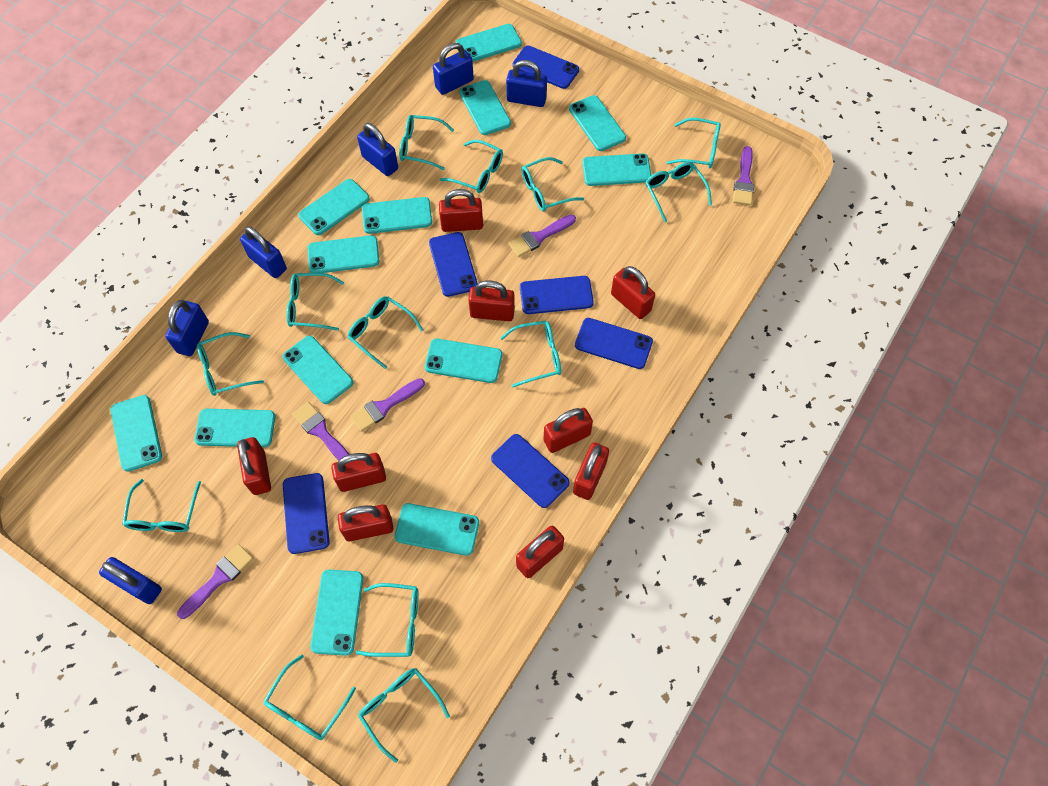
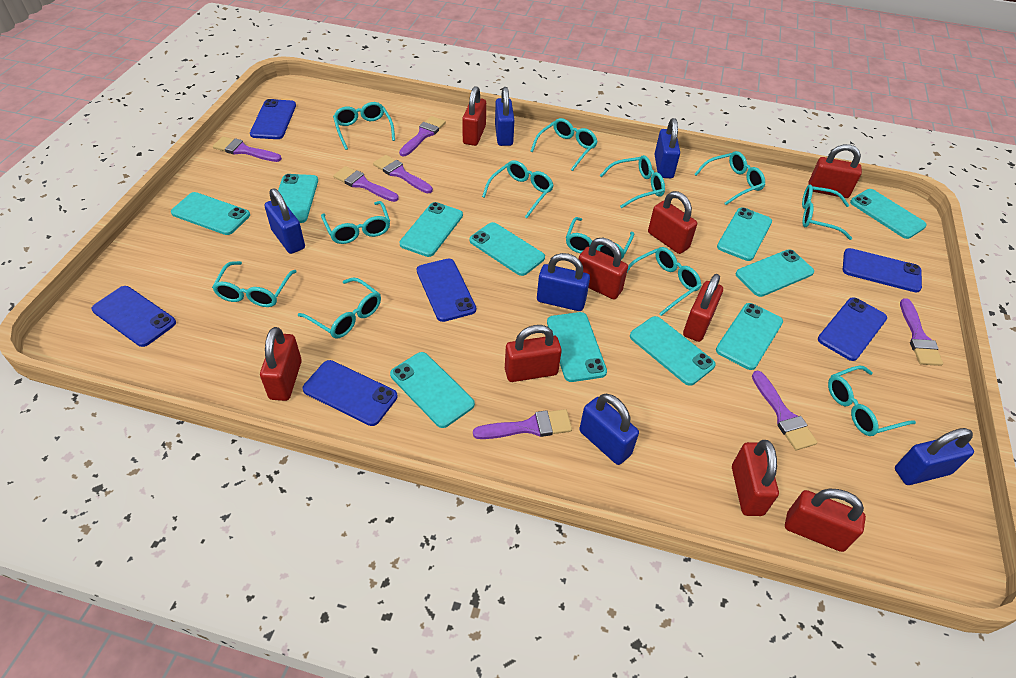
purple brush: 5 -> 7
turquoise glasses: 13 -> 12
turquoise phone: 13 -> 11

